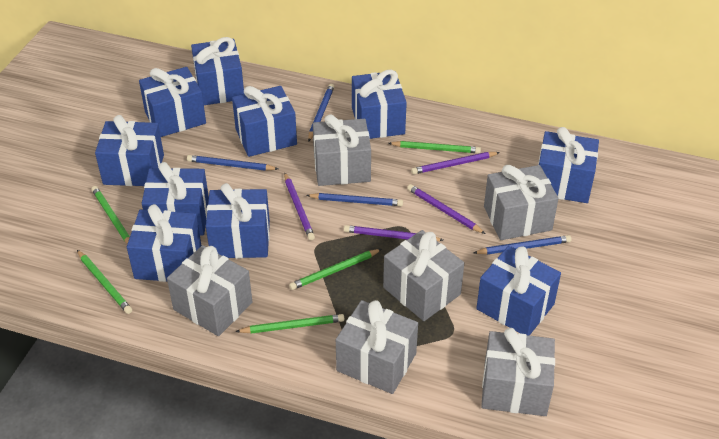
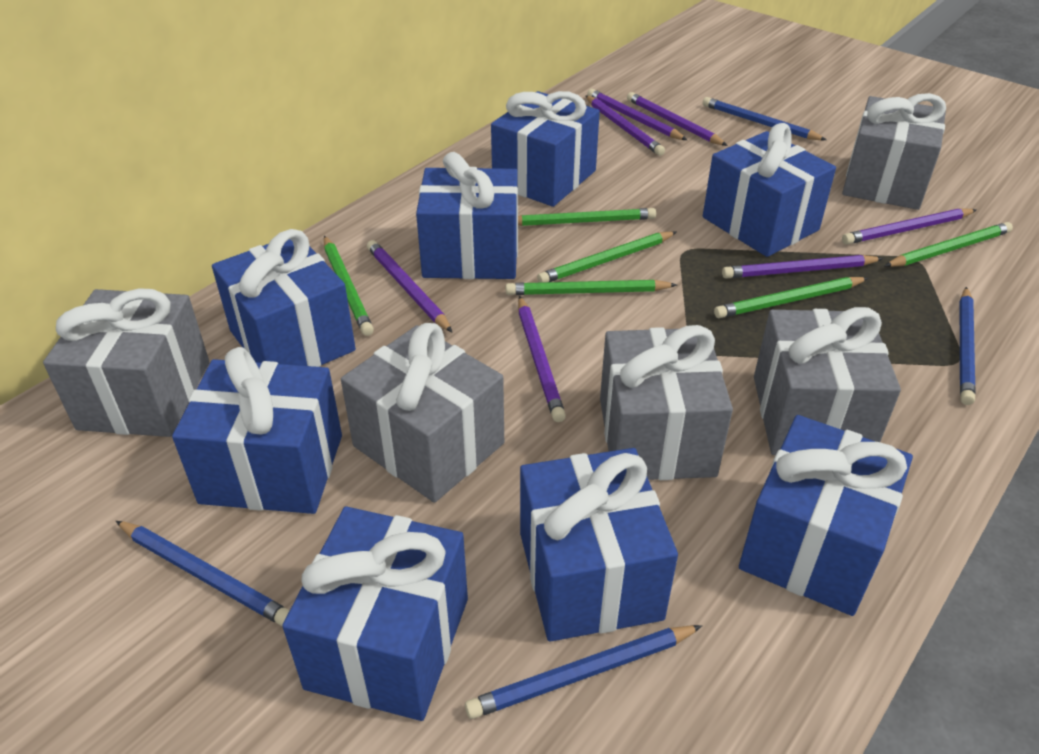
blue gift: 10 -> 8
green pencil: 5 -> 6
grey gift: 6 -> 5
purple pencil: 4 -> 7

